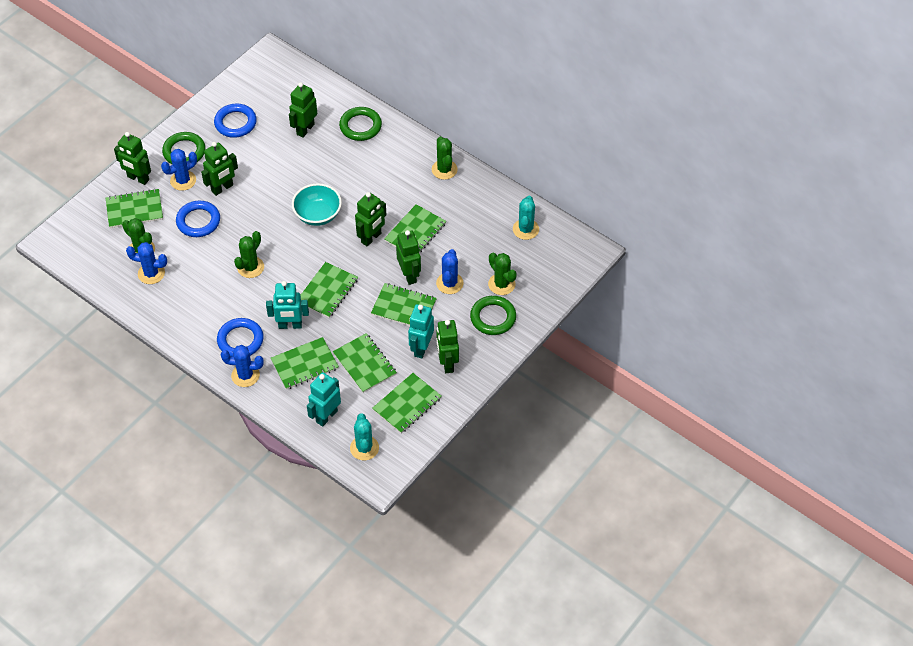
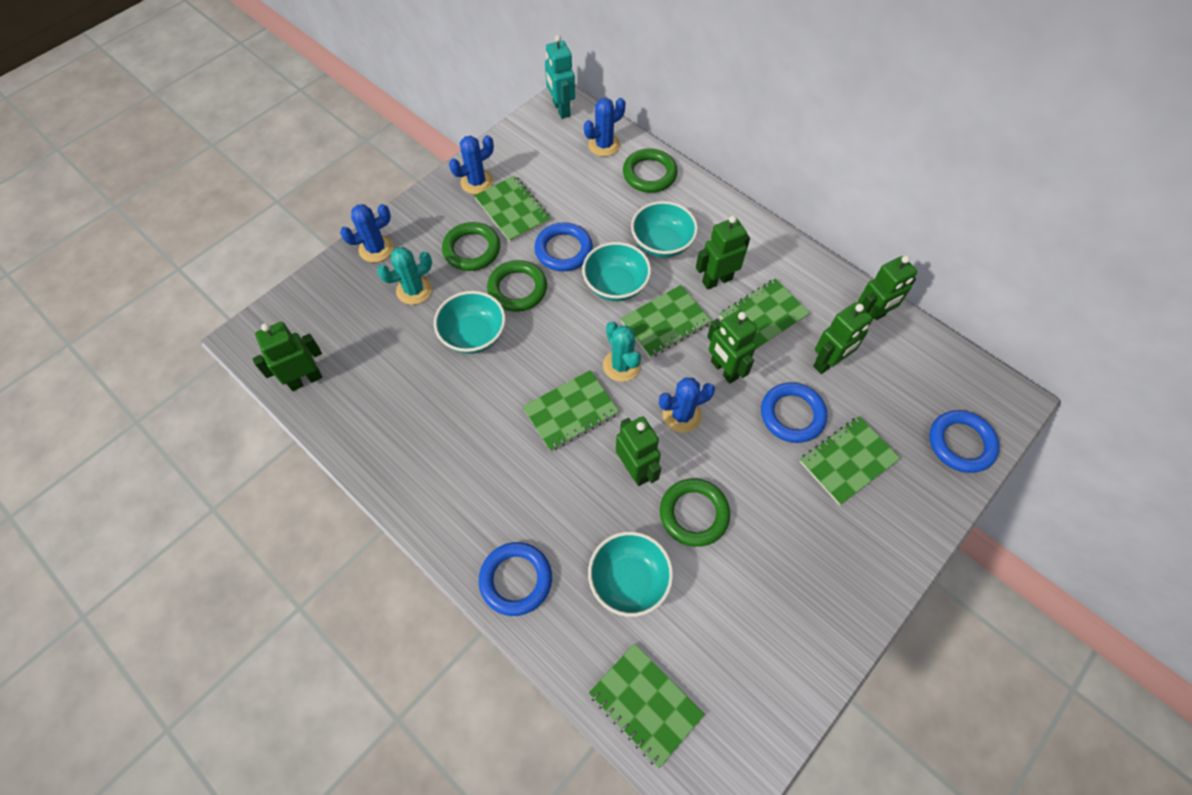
blue ring: 3 -> 4
green cactus: 4 -> 0
green notebook: 7 -> 6
green ring: 3 -> 4
turquoise bowl: 1 -> 4
turquoise robot: 3 -> 1

